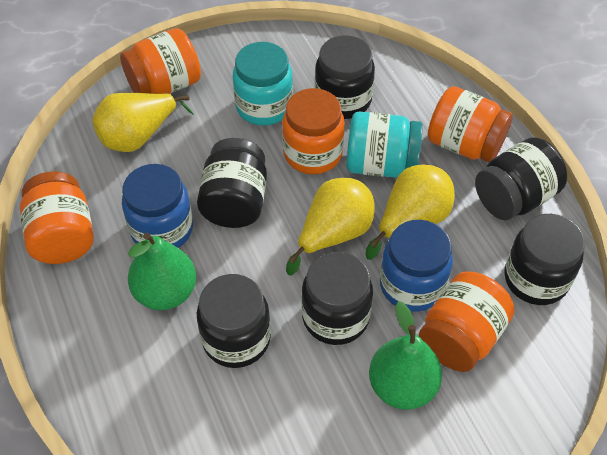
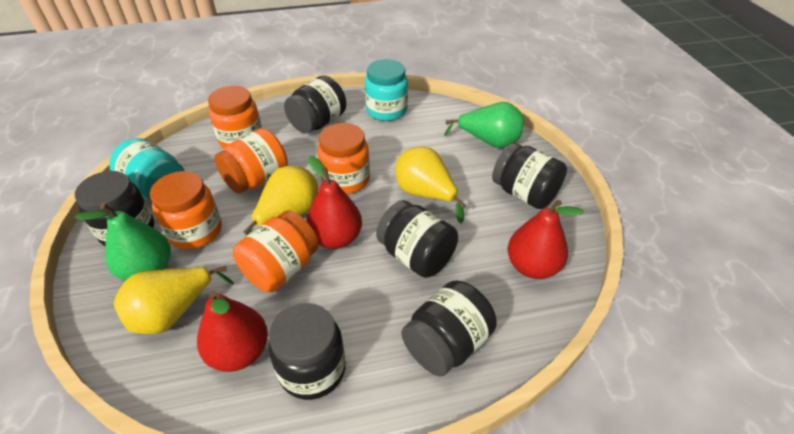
blue jar: 2 -> 0
red pear: 0 -> 3

